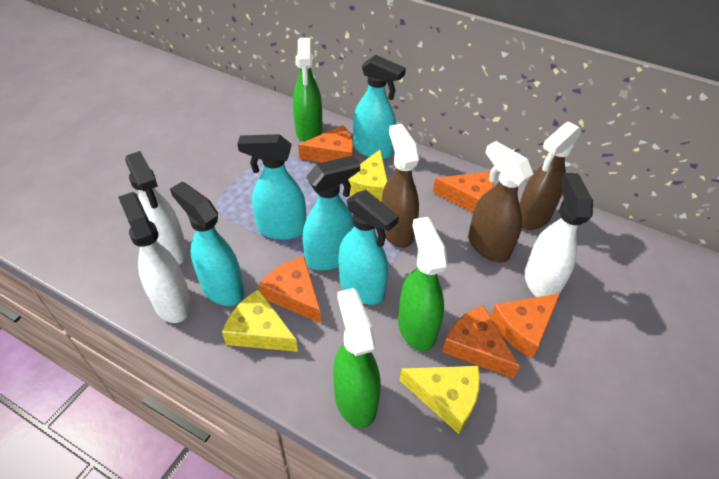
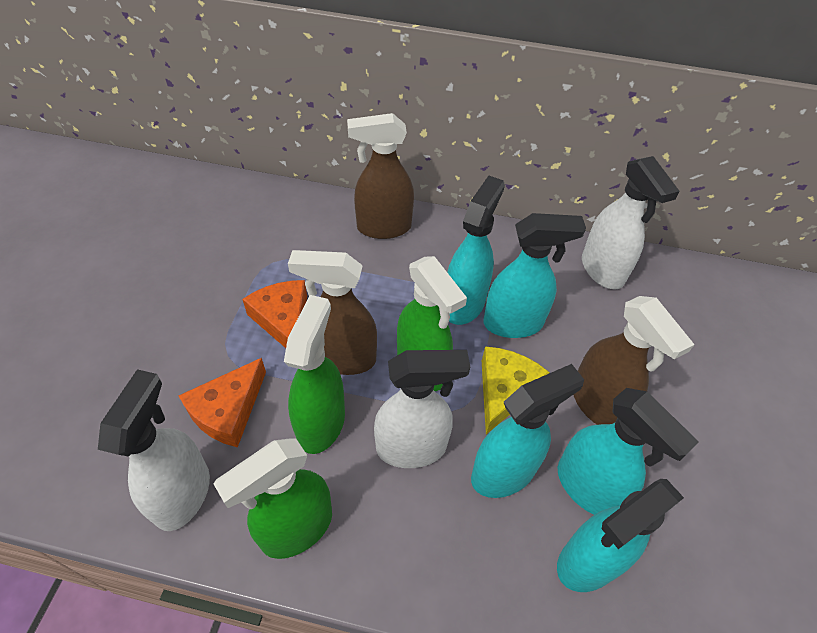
orange cheese: 5 -> 2
yellow cheese: 3 -> 1

